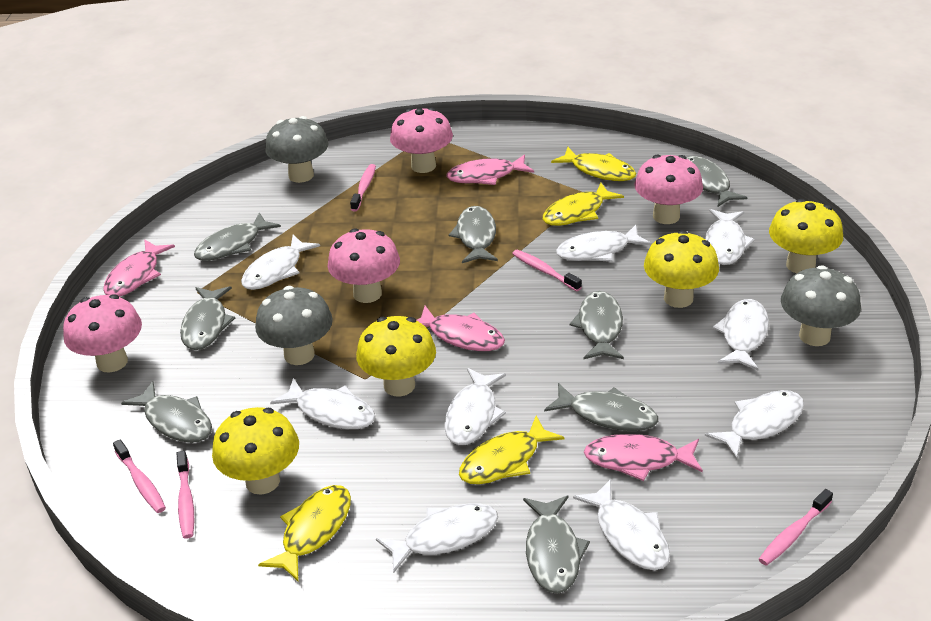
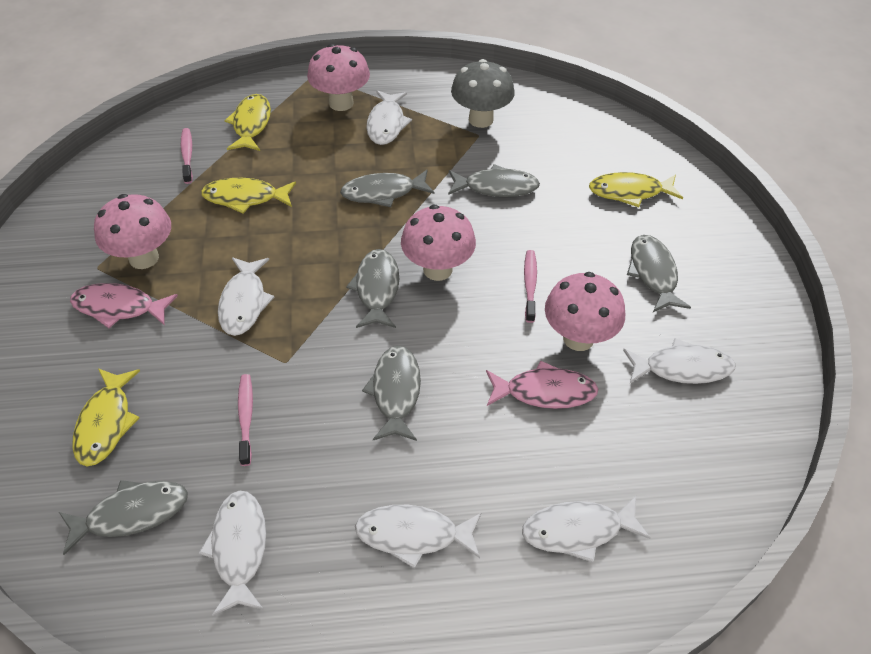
grey fish: 8 -> 6
grey mushroom: 3 -> 1
pink fish: 4 -> 2
pink toothbrush: 5 -> 3
white fish: 9 -> 6
yellow mushroom: 4 -> 0

